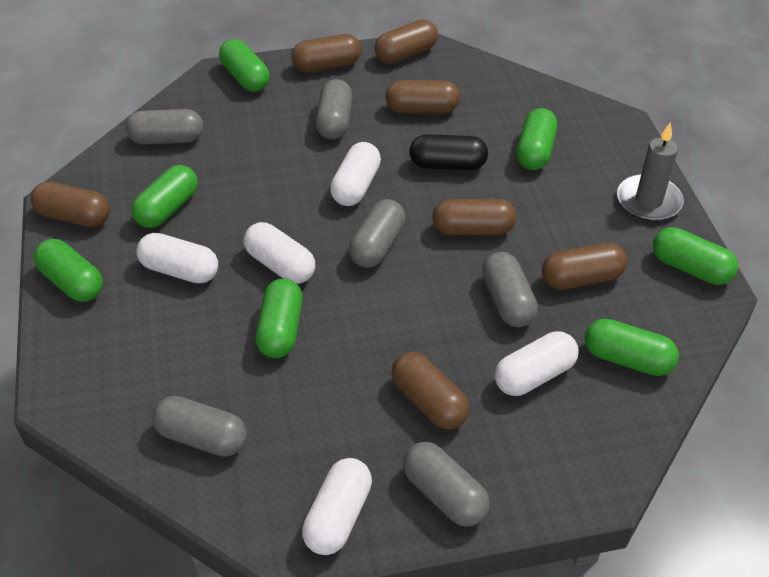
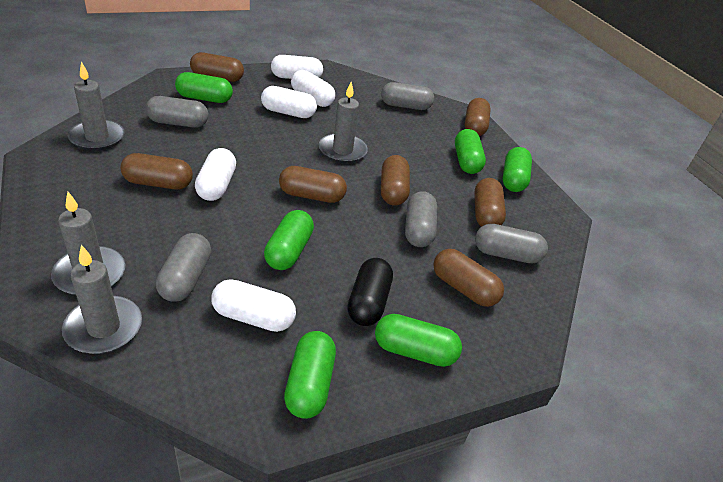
green capsule: 7 -> 6
grey candle: 1 -> 4
grey capsule: 6 -> 5

